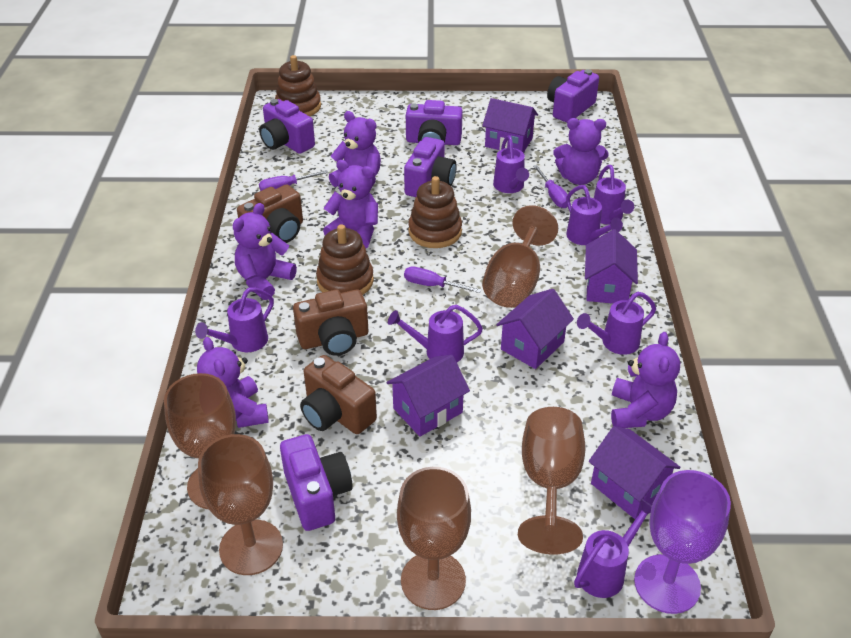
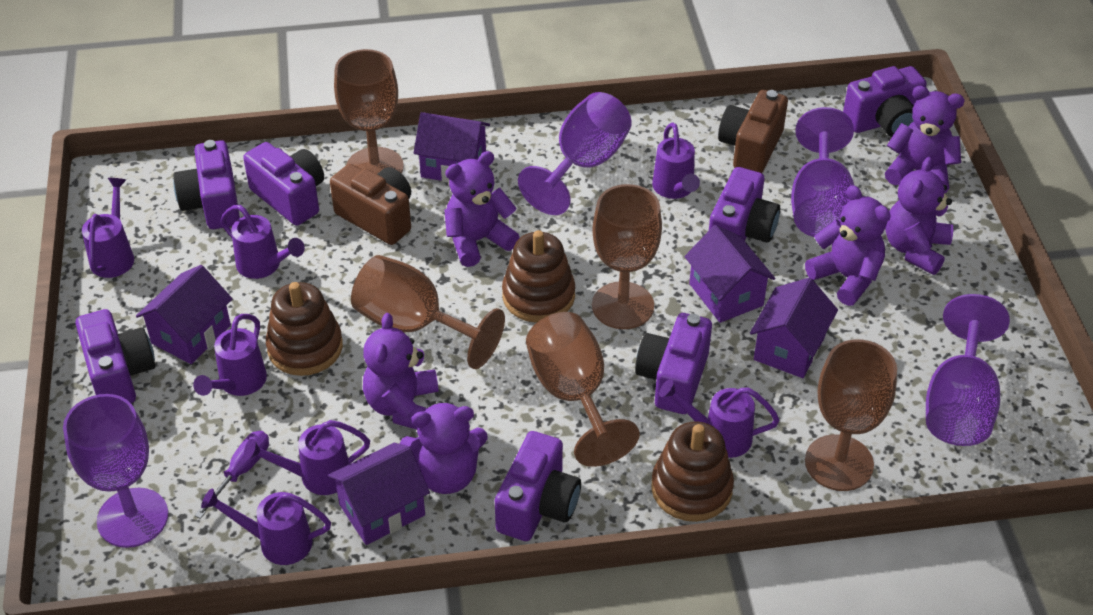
brown camera: 3 -> 2
purple camera: 5 -> 7
purple goblet: 1 -> 4
purple screwdriver: 3 -> 1

